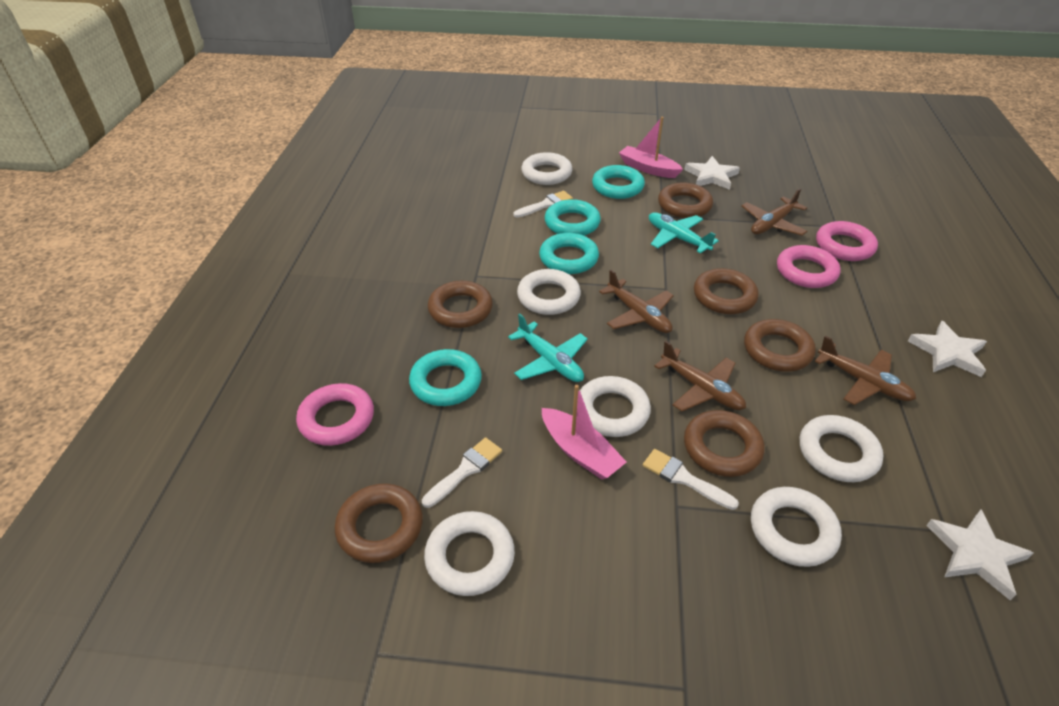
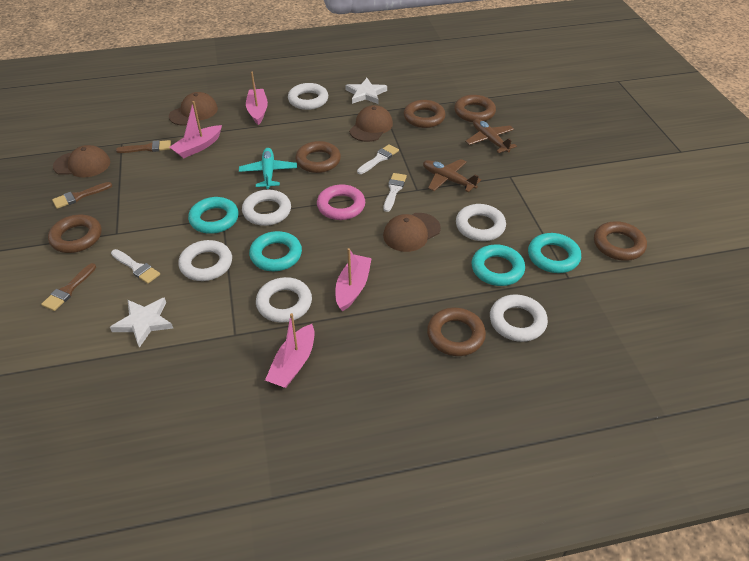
brown brush: 0 -> 3
brown cap: 0 -> 4
brown plane: 4 -> 2
pink boat: 2 -> 4
pink ring: 3 -> 1
turquoise plane: 2 -> 1
white star: 3 -> 2

